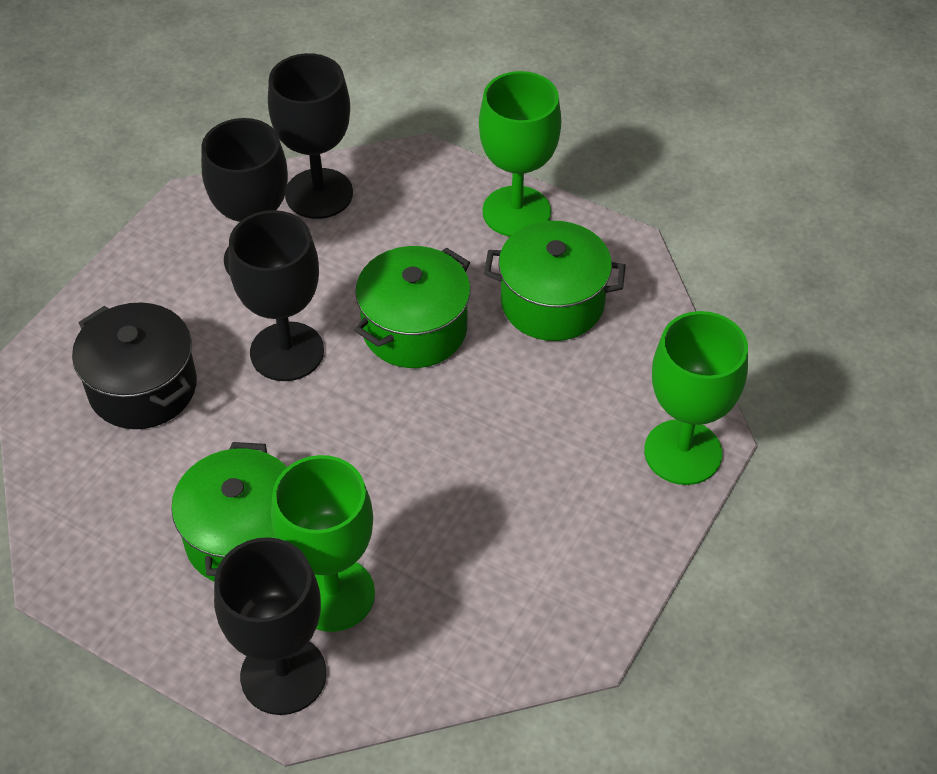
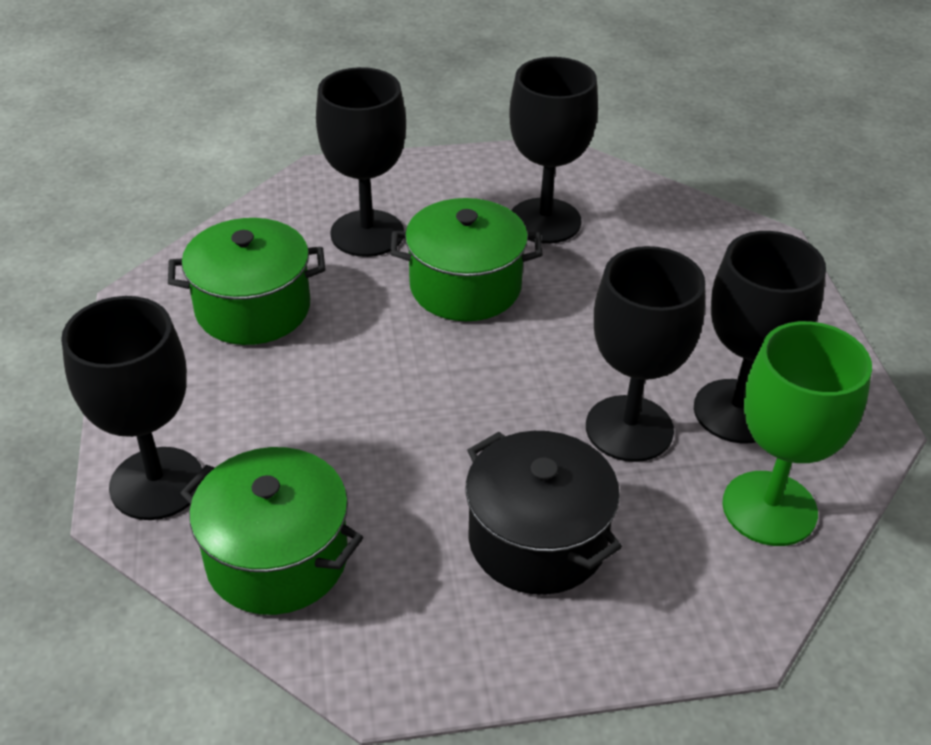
black goblet: 4 -> 5
green goblet: 3 -> 1

